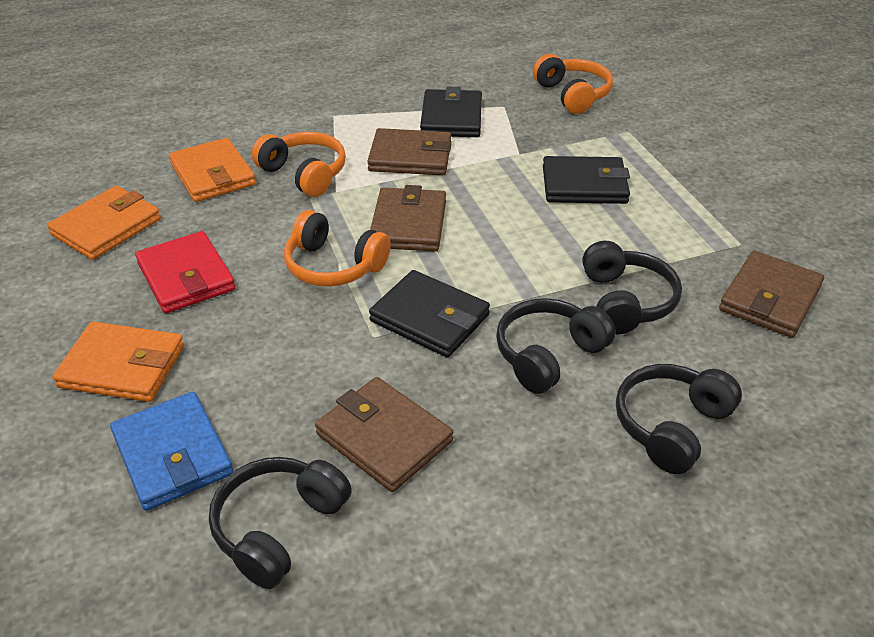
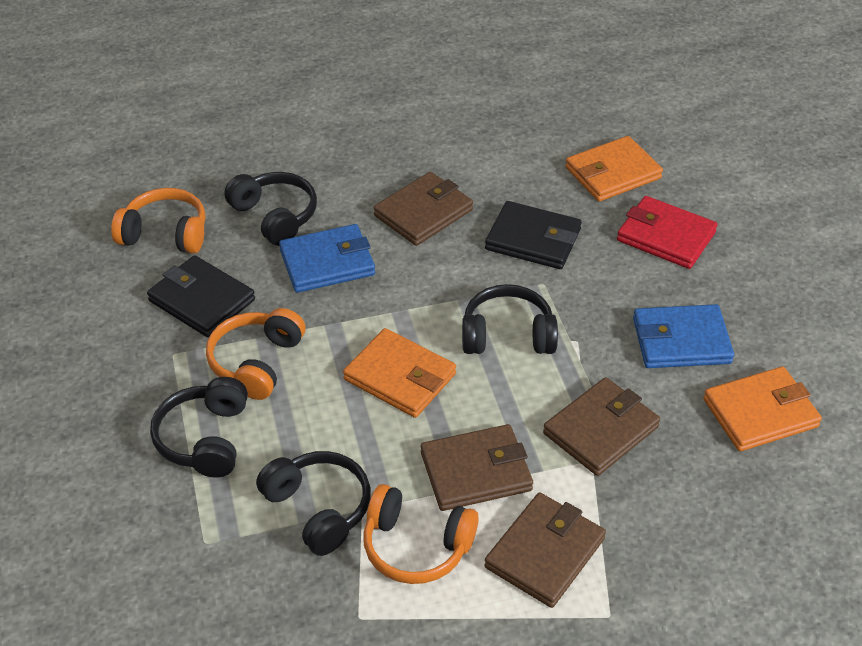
black wallet: 3 -> 2
blue wallet: 1 -> 2

